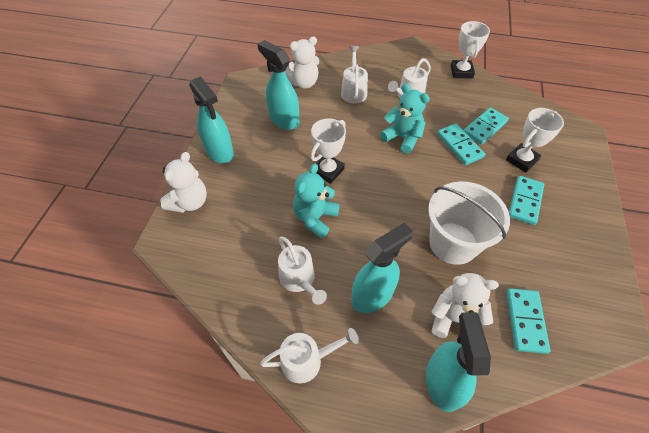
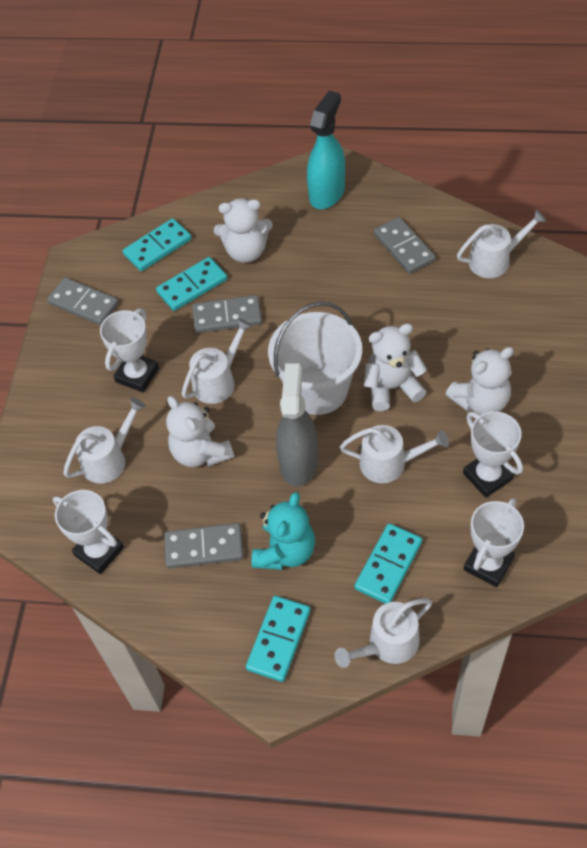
grey domino: 0 -> 4
grey spray bottle: 0 -> 1
turquoise spray bottle: 4 -> 1
turquoise teddy bear: 2 -> 1
white teddy bear: 3 -> 4
white trophy: 3 -> 4
white watering can: 4 -> 5

